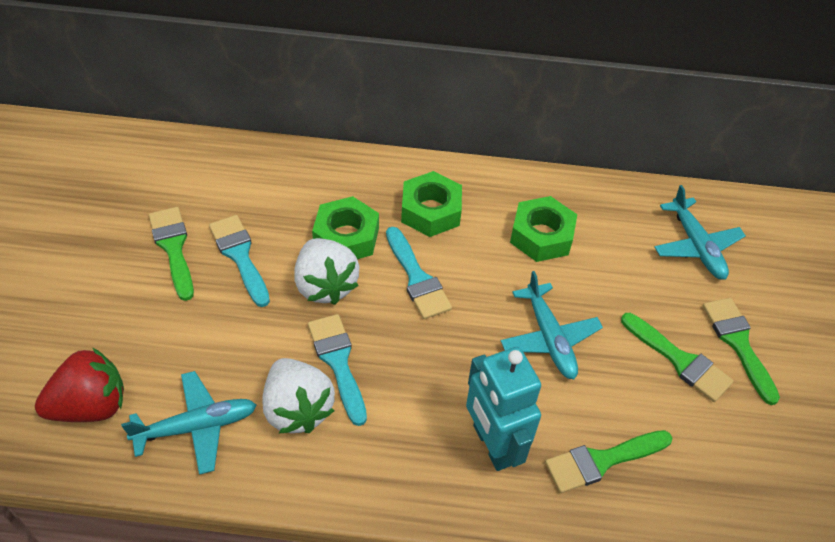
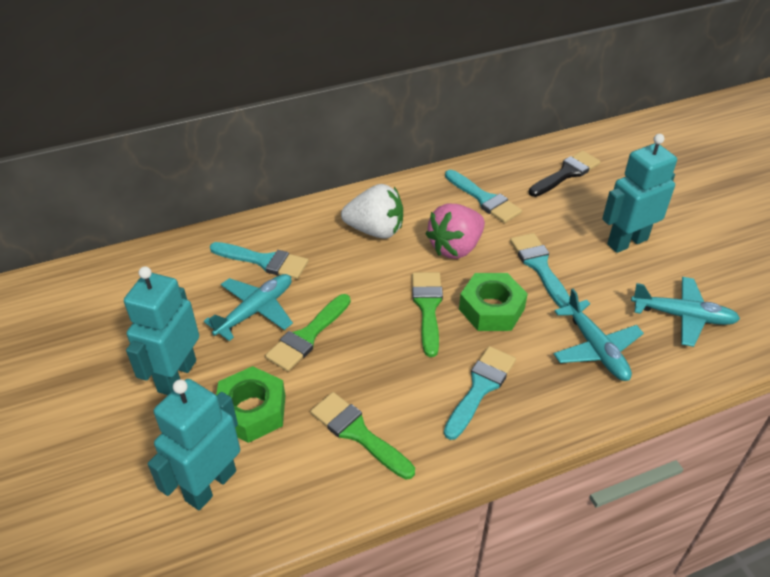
black brush: 0 -> 1
green brush: 4 -> 3
green nut: 3 -> 2
pink strawberry: 0 -> 1
red strawberry: 1 -> 0
turquoise brush: 3 -> 4
turquoise robot: 1 -> 3
white strawberry: 2 -> 1

